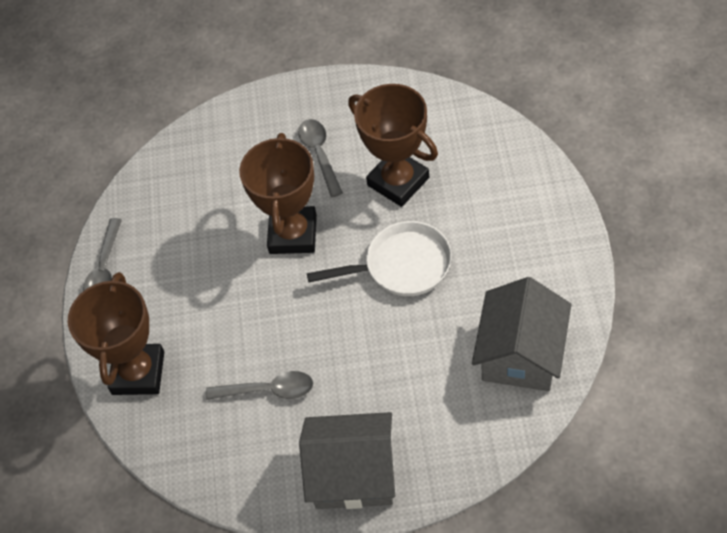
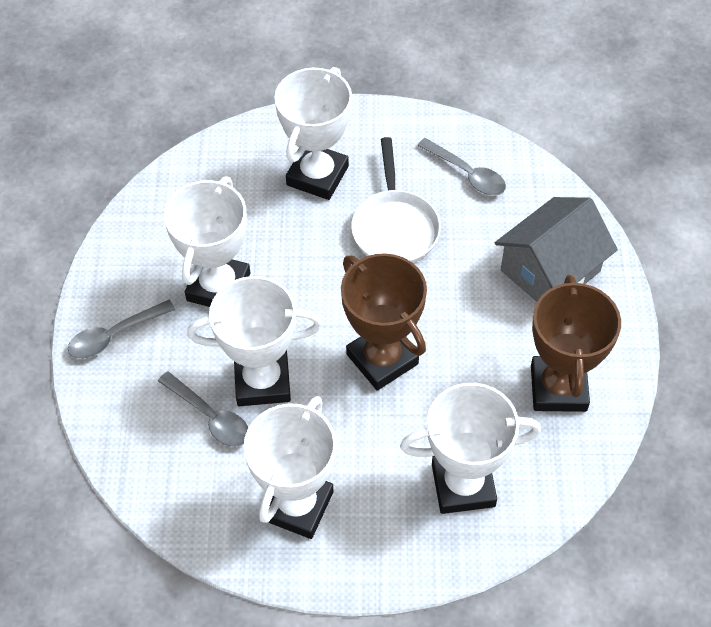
brown trophy: 3 -> 2
grey house: 2 -> 1
white trophy: 0 -> 5

